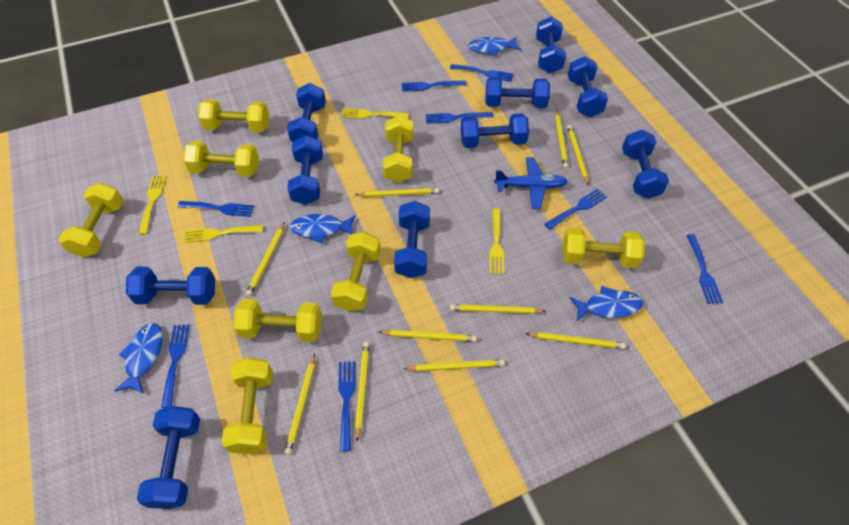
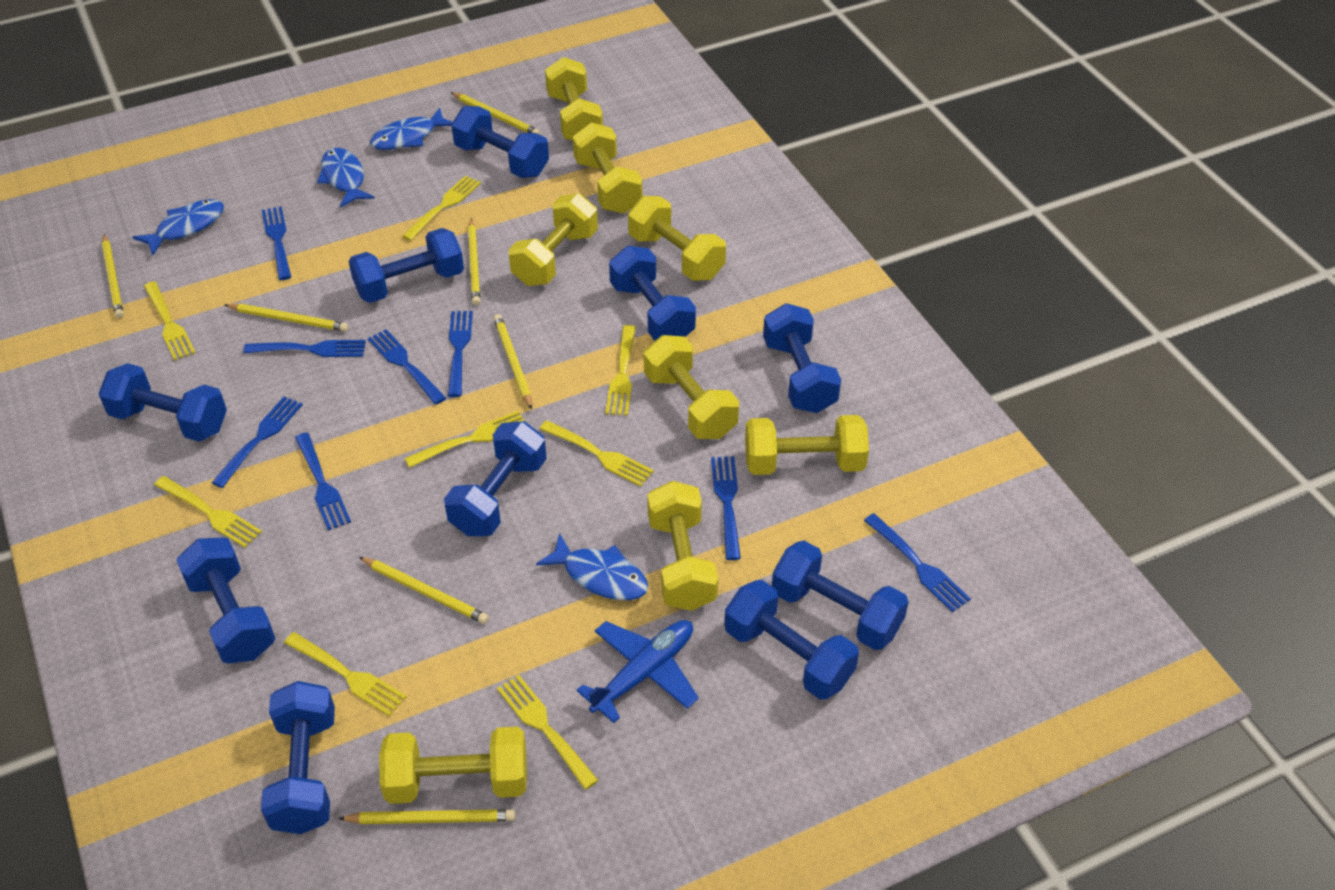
yellow fork: 4 -> 8
yellow pencil: 10 -> 7

